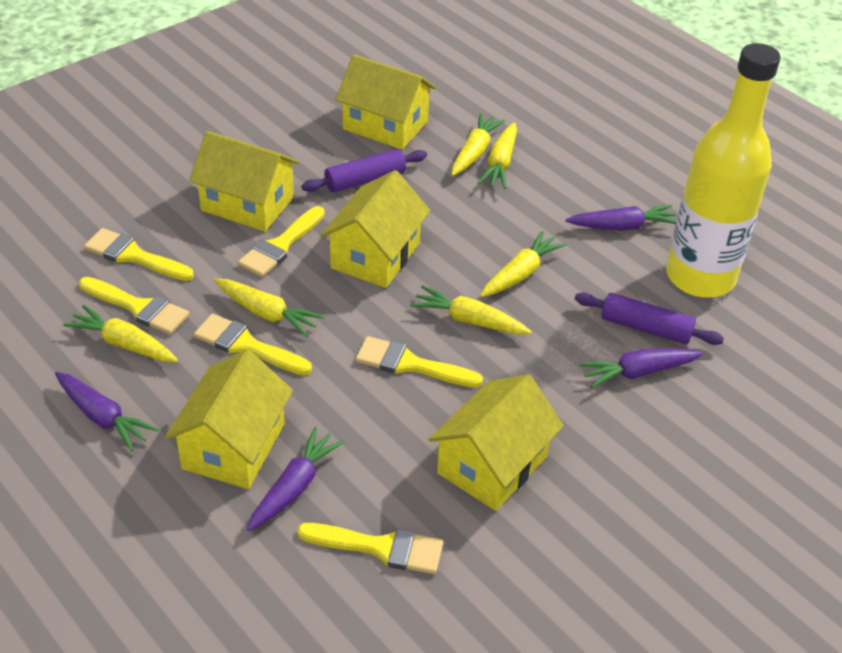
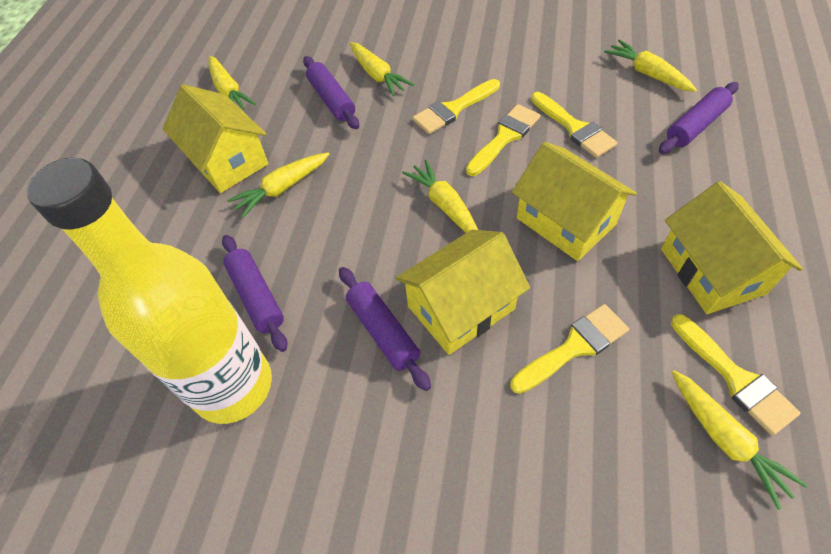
purple carrot: 4 -> 0
purple rolling pin: 2 -> 4
yellow brush: 6 -> 5
yellow house: 5 -> 4

